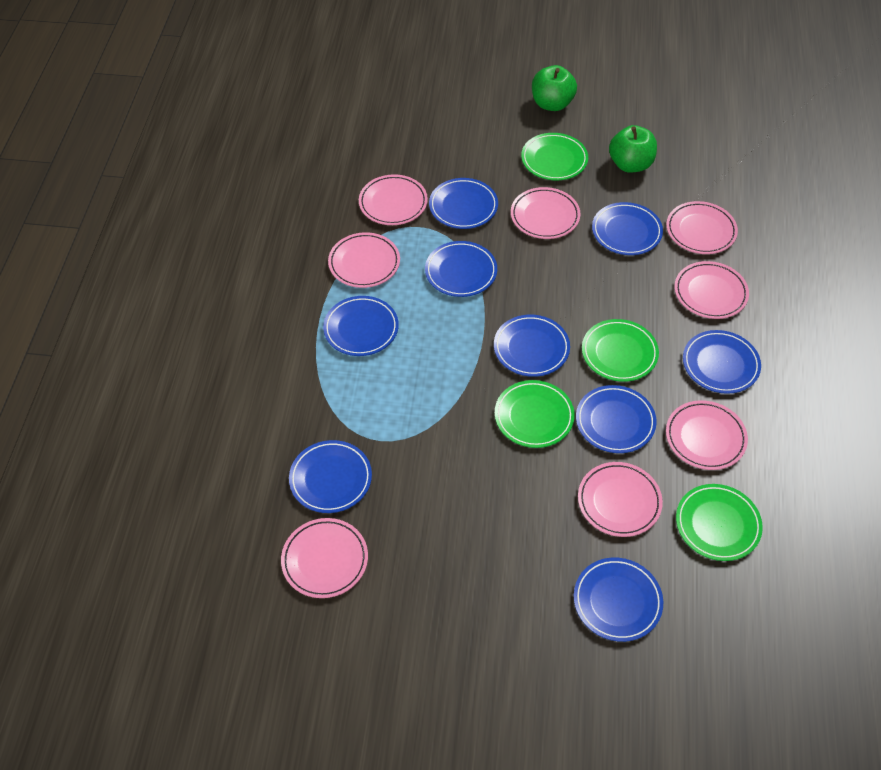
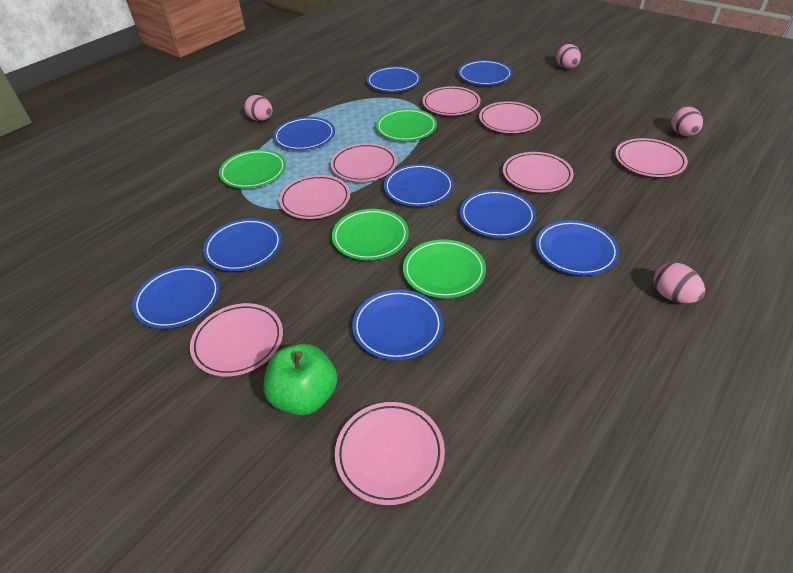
green apple: 2 -> 1
pink egg: 0 -> 4

